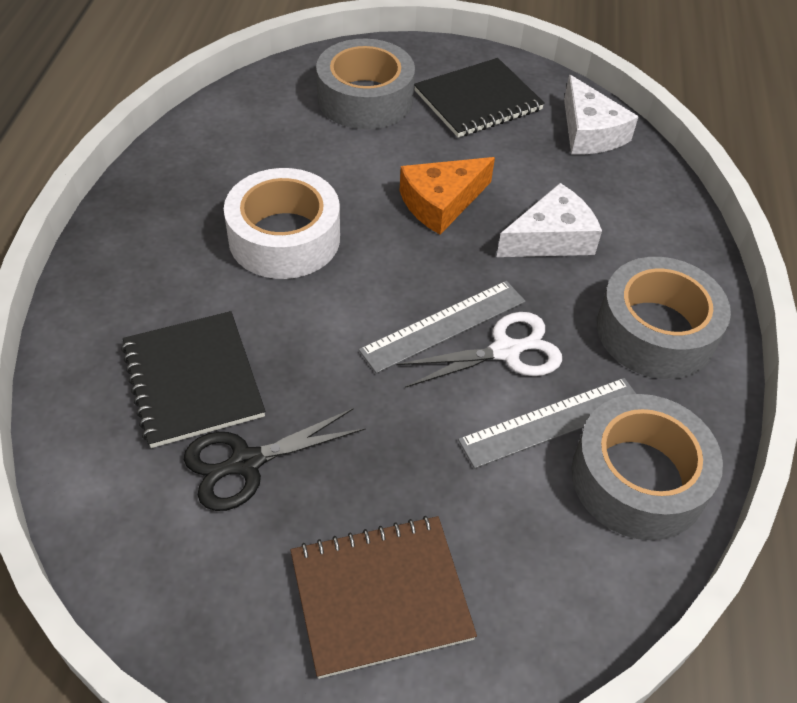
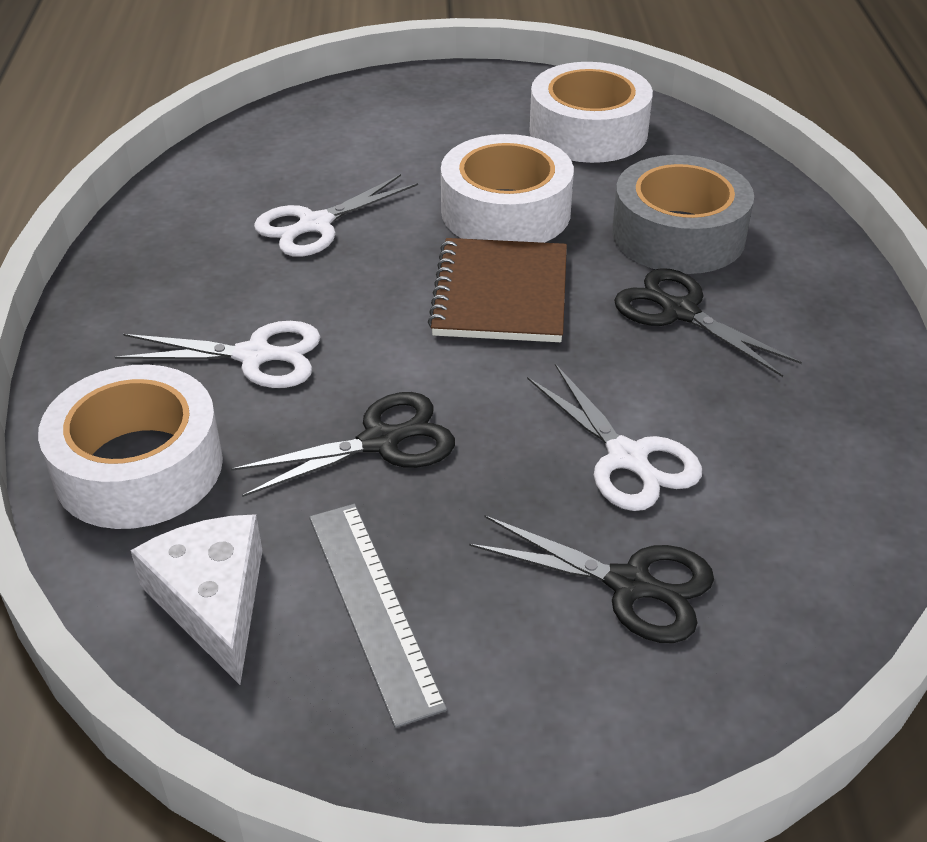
black notebook: 2 -> 0
black scissors: 1 -> 3
grey ruler: 2 -> 1
grey tape: 3 -> 1
orange cheese: 1 -> 0
white cheese: 2 -> 1
white scissors: 1 -> 3
white tape: 1 -> 3

